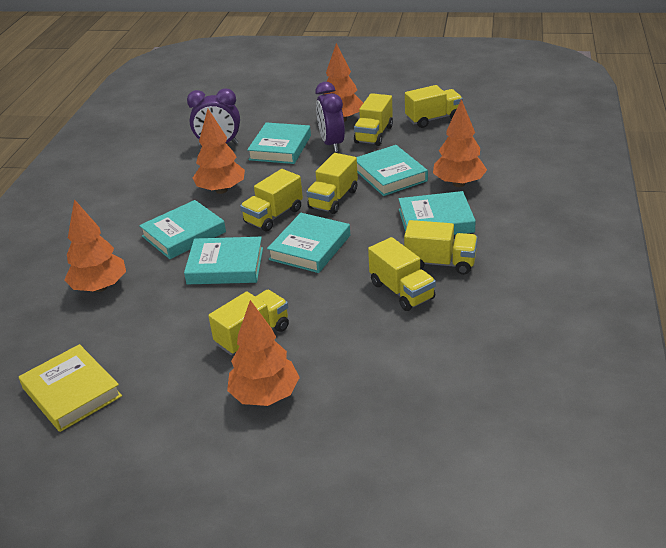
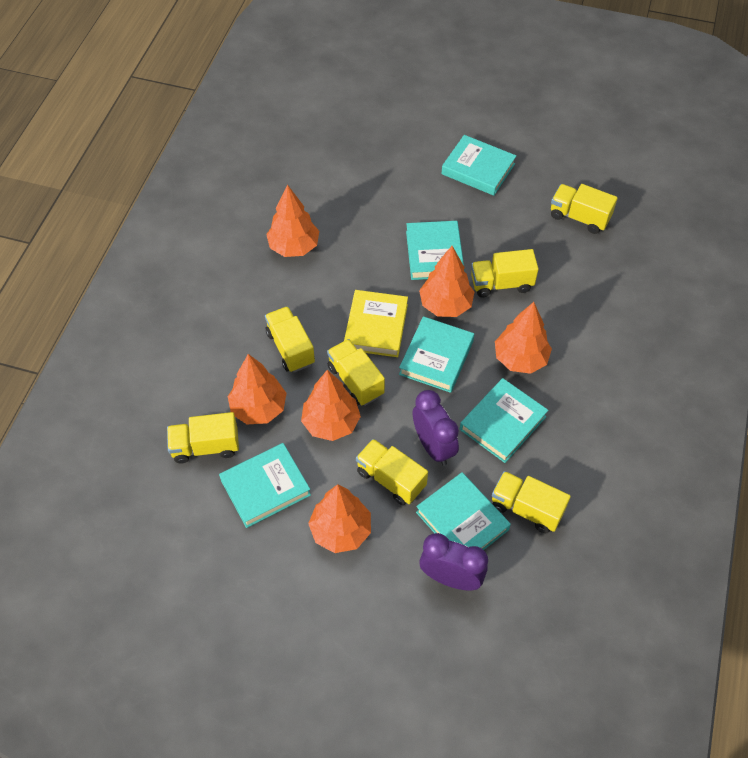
orange tree: 5 -> 6

